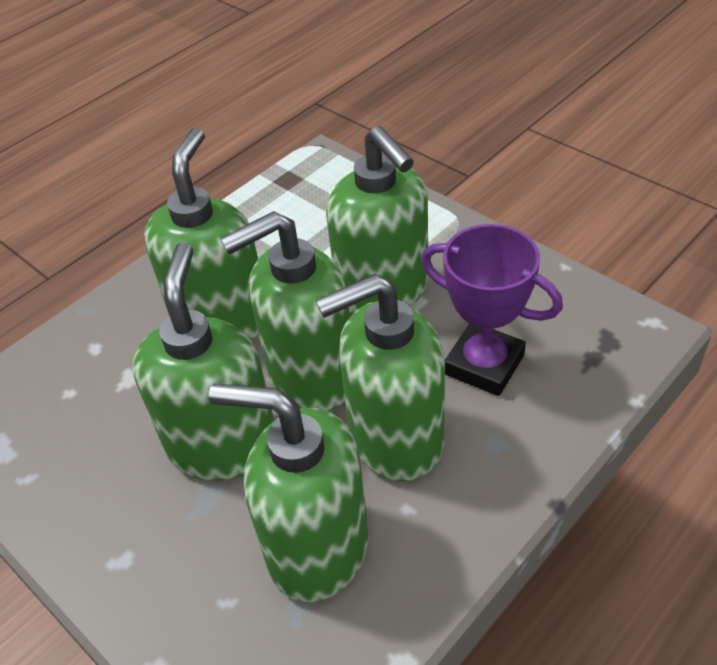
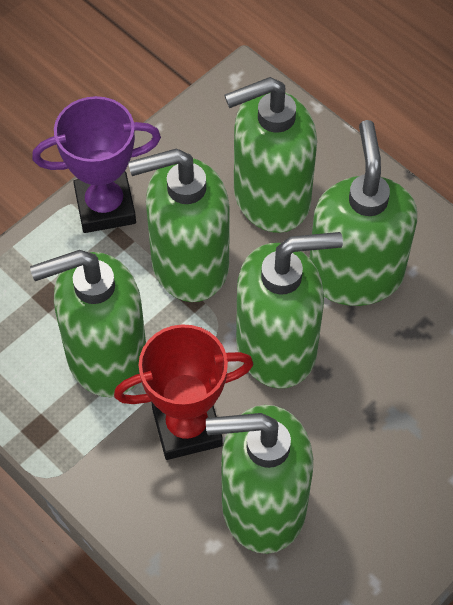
red trophy: 0 -> 1

